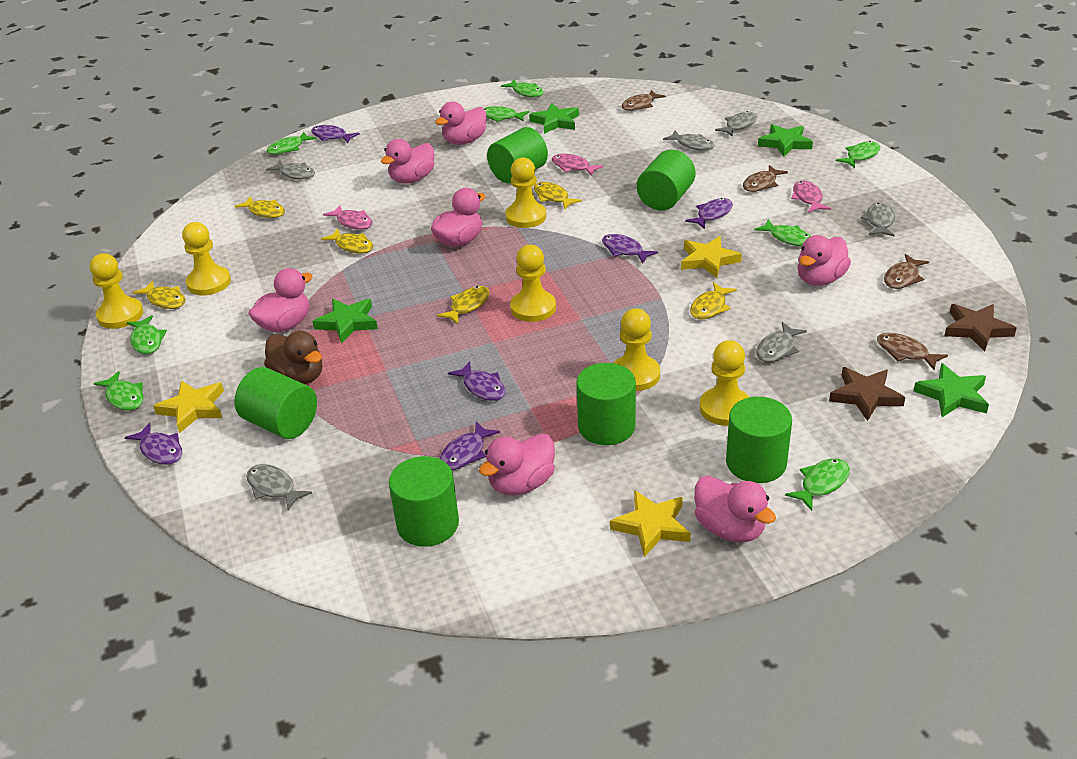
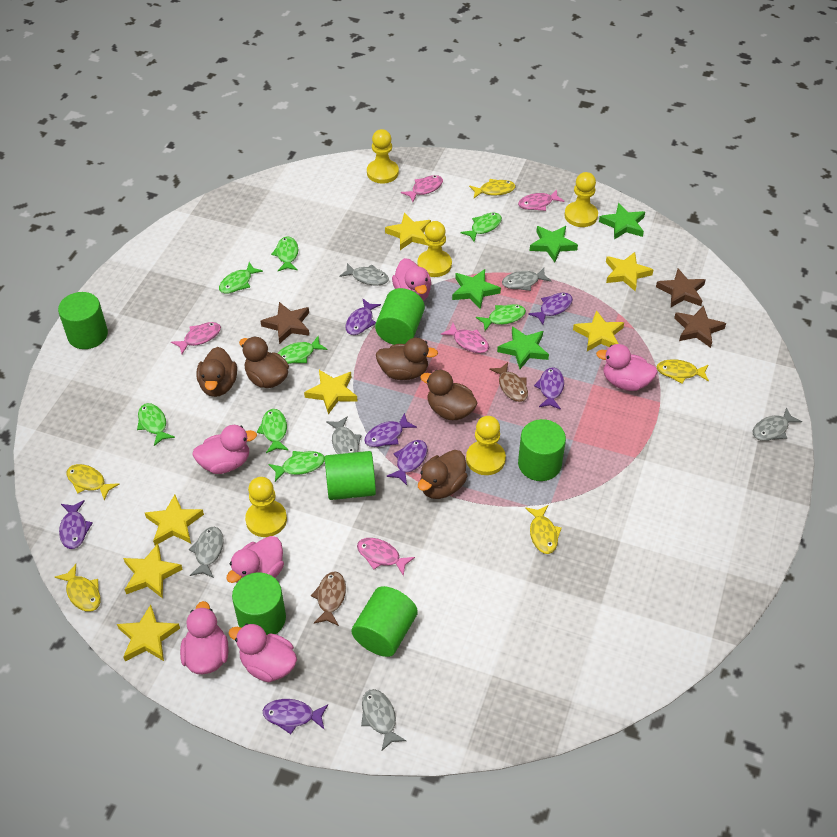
brown duck: 1 -> 5
brown fish: 4 -> 2
brown star: 2 -> 3
pink duck: 7 -> 6
pink fish: 3 -> 5
purple fish: 6 -> 7
yellow fish: 6 -> 5
yellow pawn: 6 -> 5
yellow star: 3 -> 7

